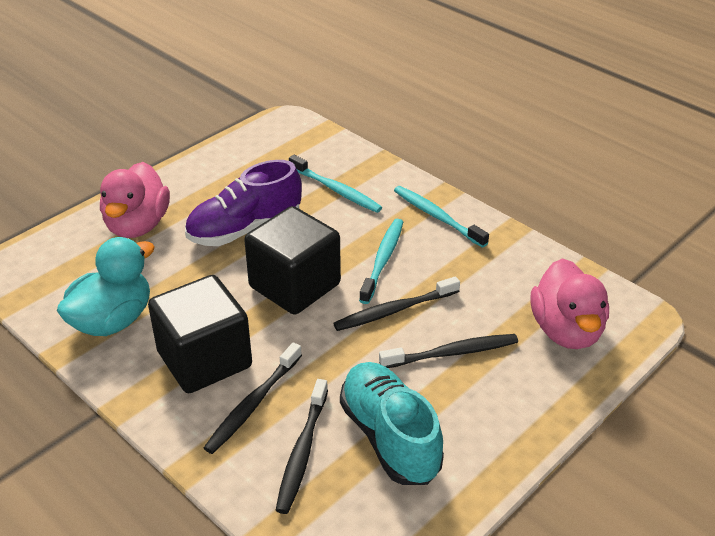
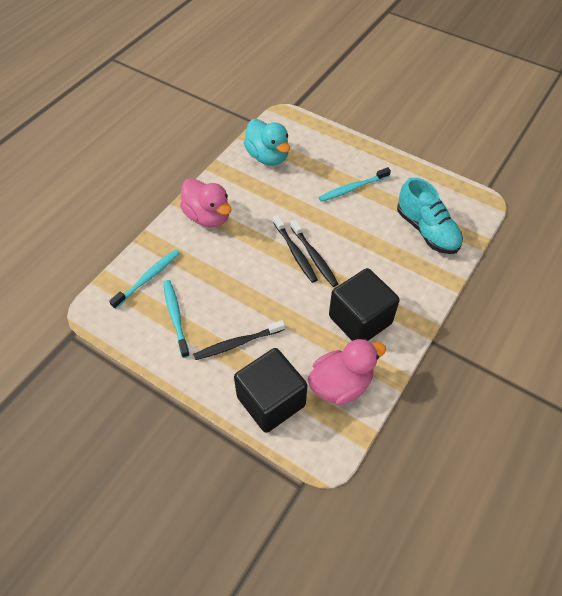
black toothbrush: 4 -> 3
purple shoe: 1 -> 0

